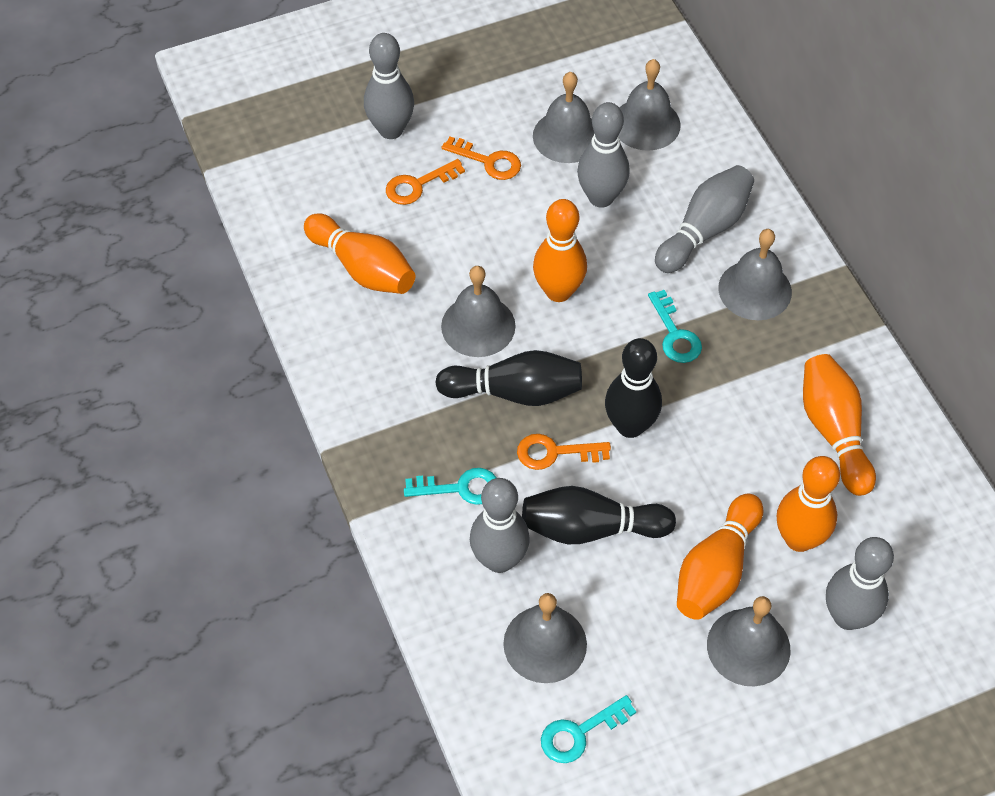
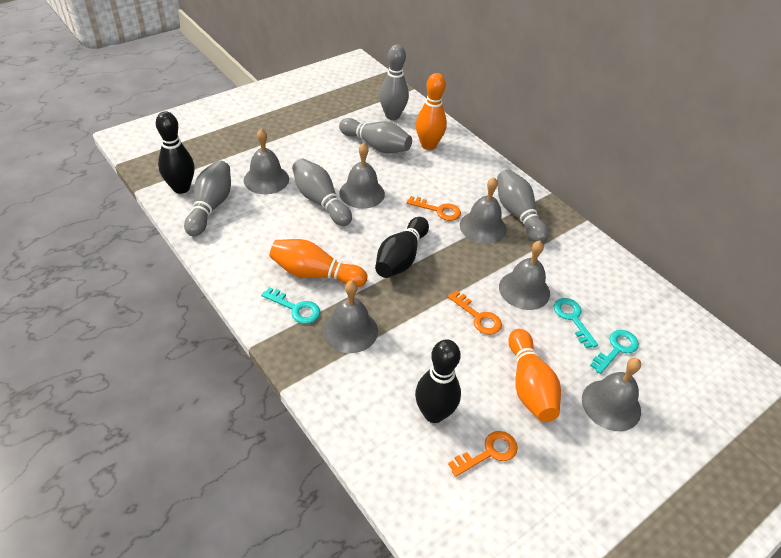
orange bowling pin: 5 -> 3

